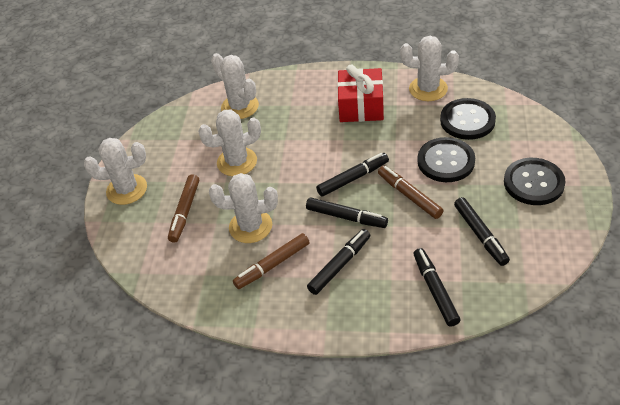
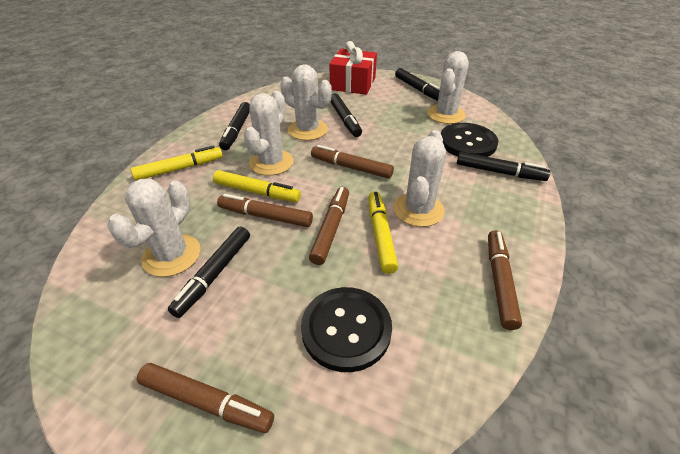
black button: 3 -> 2
brown marker: 3 -> 5
yellow marker: 0 -> 3

